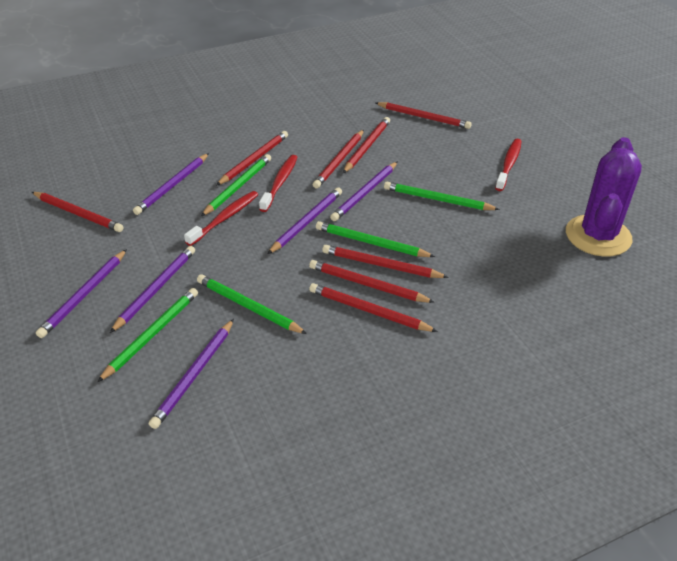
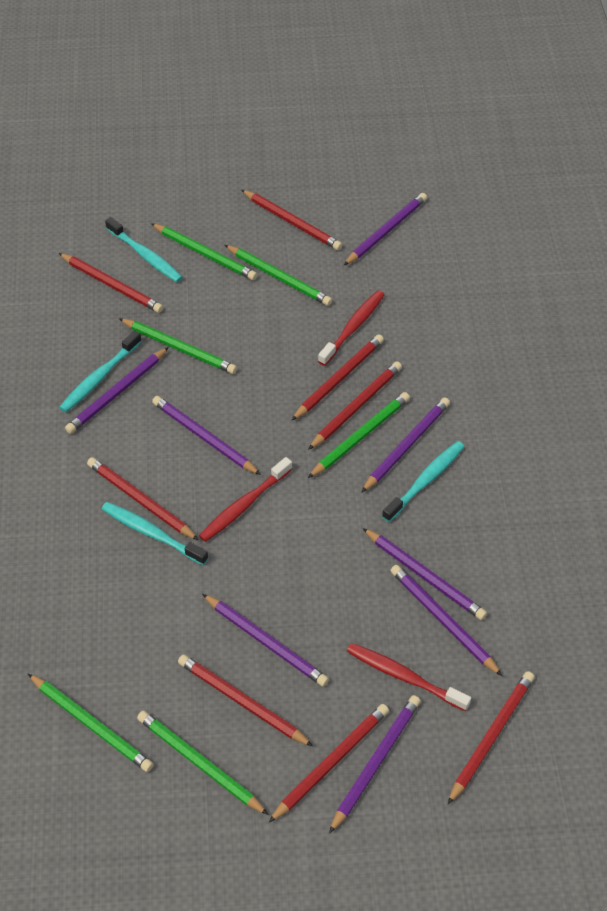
green pencil: 5 -> 6
purple cactus: 1 -> 0
purple pencil: 6 -> 8
turquoise toothbrush: 0 -> 4

